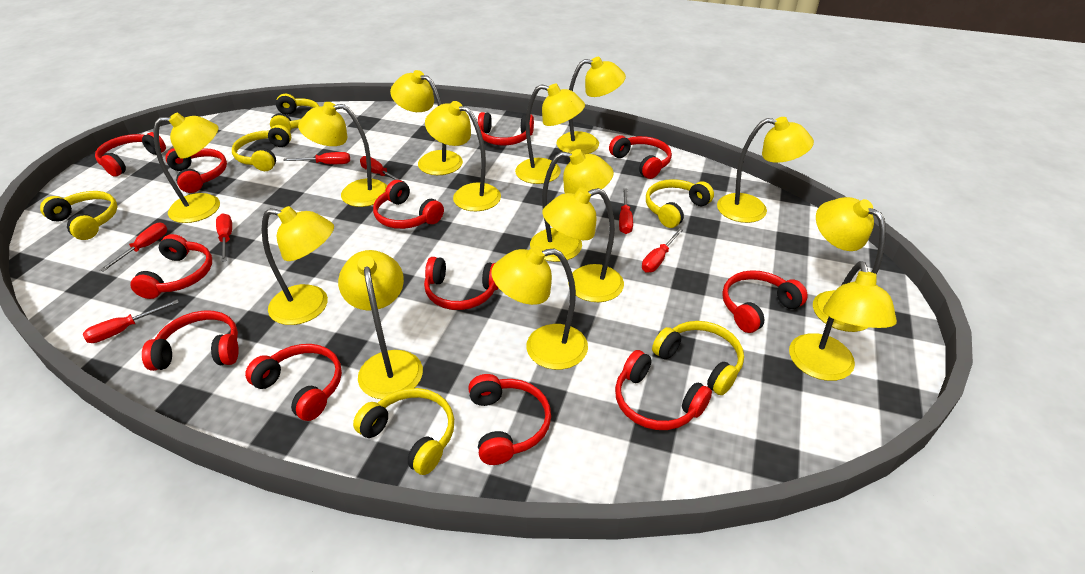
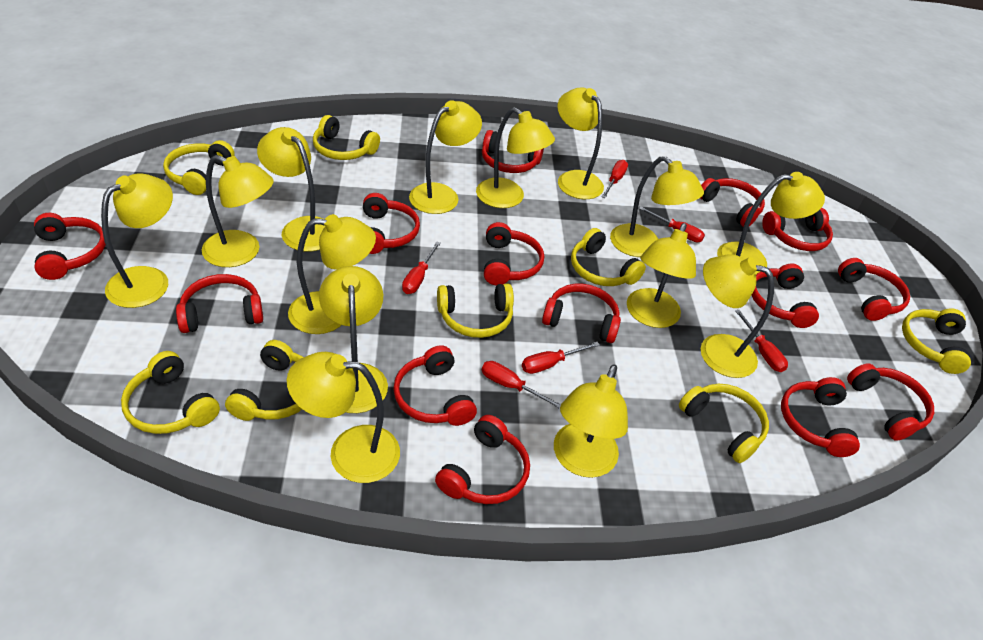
red headphones: 12 -> 14
red screwdriver: 7 -> 6
yellow headphones: 6 -> 8

